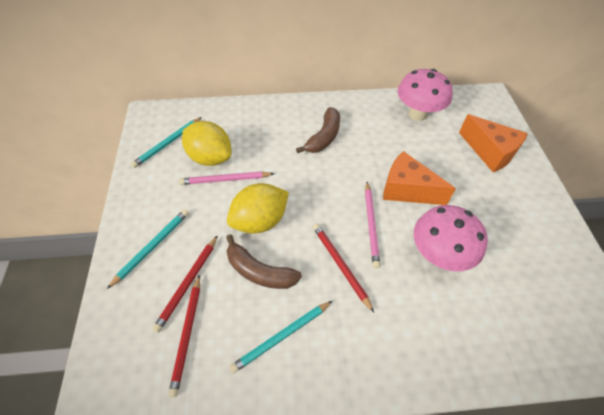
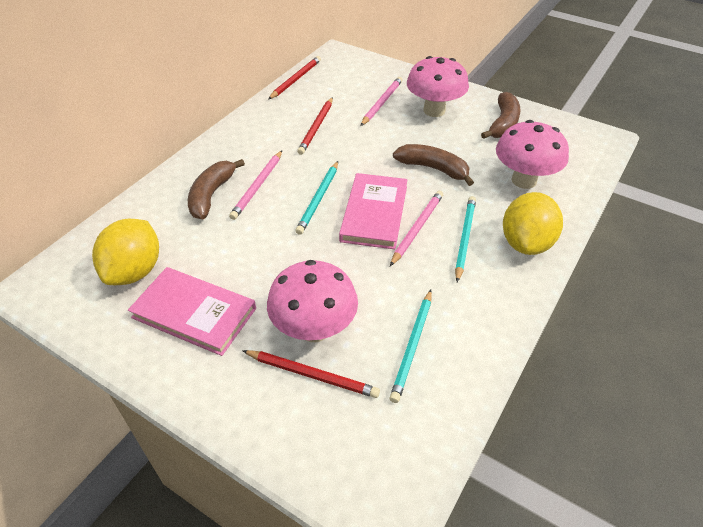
brown banana: 2 -> 3
orange cheese: 2 -> 0
pink book: 0 -> 2
pink mushroom: 2 -> 3
pink pencil: 2 -> 3

